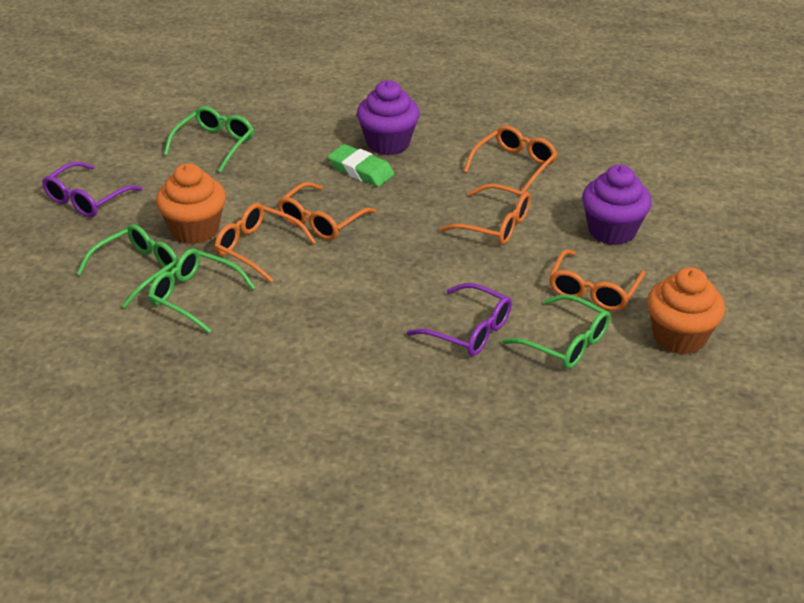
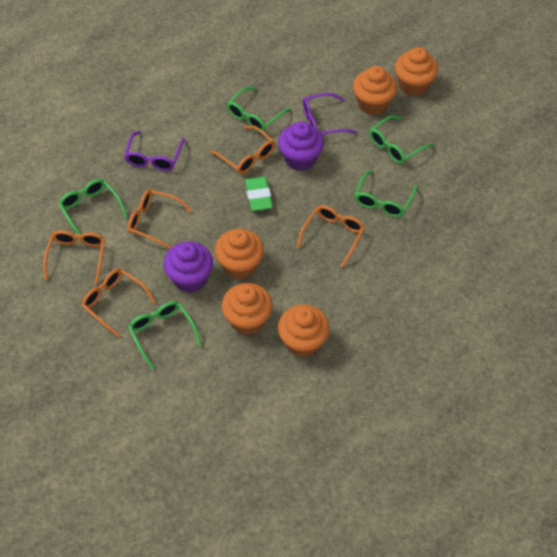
green glasses: 4 -> 5
orange cupcake: 2 -> 5

